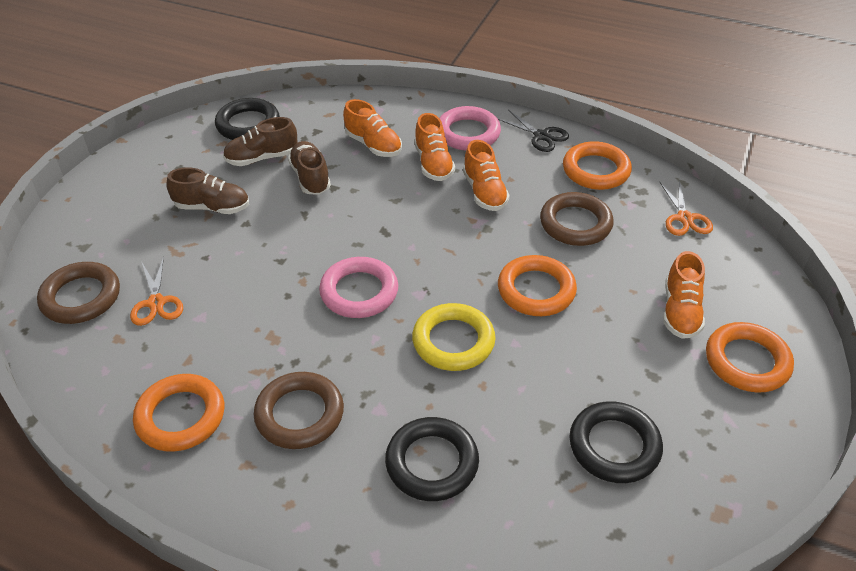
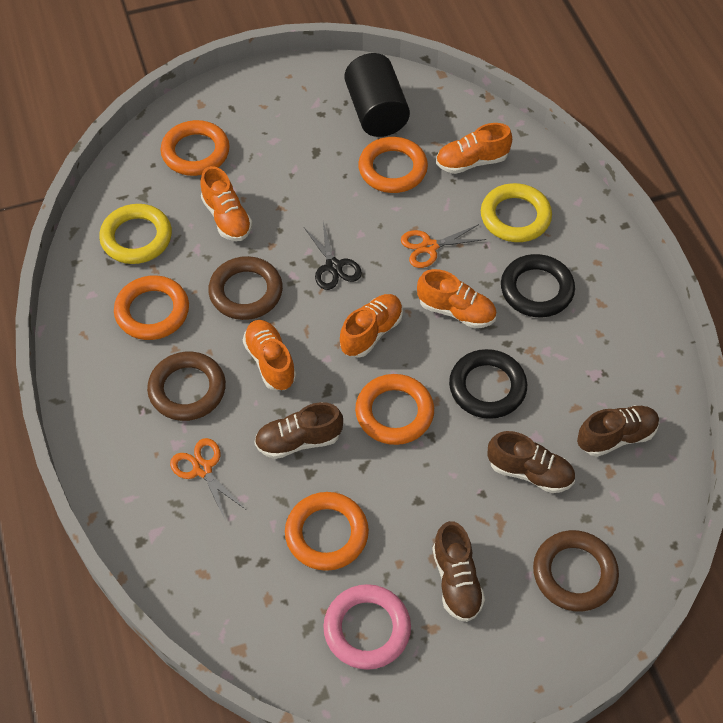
black cylinder: 0 -> 1
black ring: 3 -> 2
brown shoe: 3 -> 4
orange ring: 4 -> 5
orange shoe: 4 -> 5
pink ring: 2 -> 1
yellow ring: 1 -> 2

